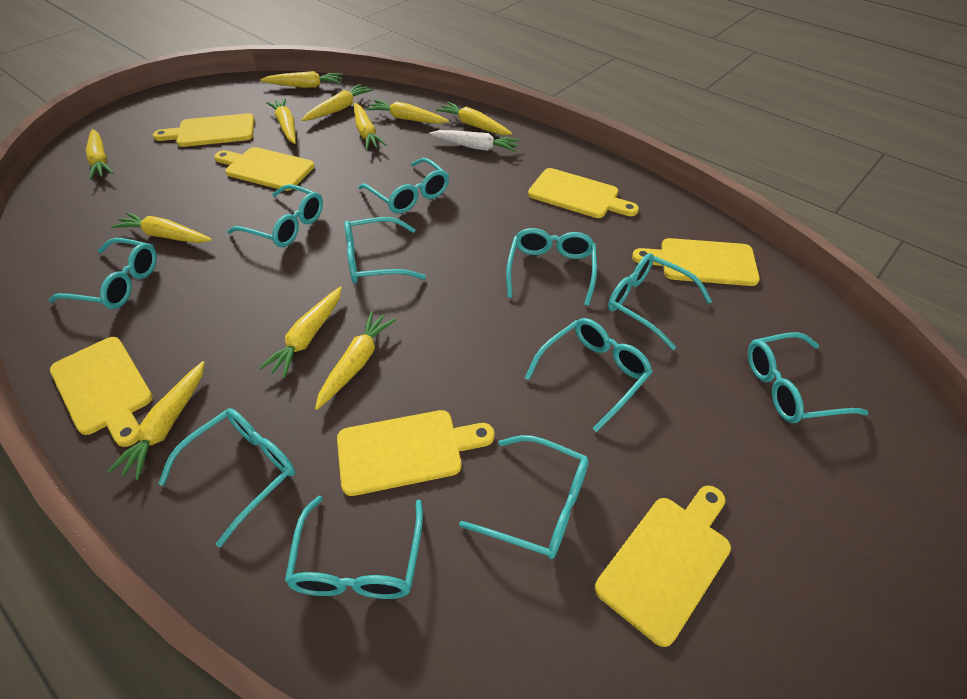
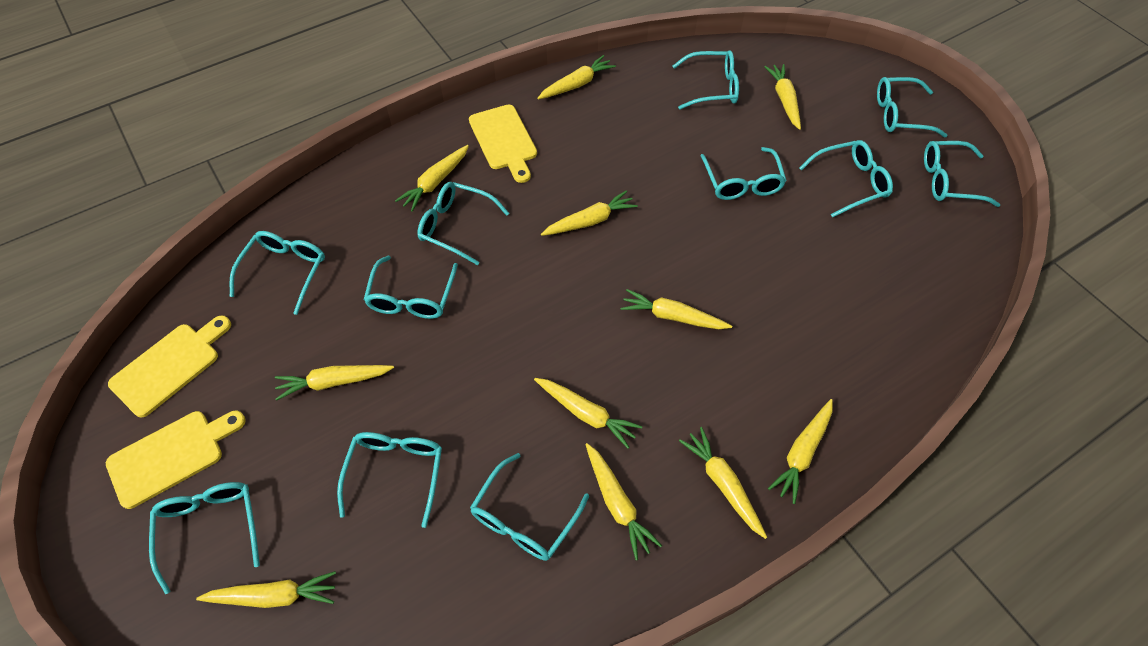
white carrot: 1 -> 0
yellow cutting board: 7 -> 3

